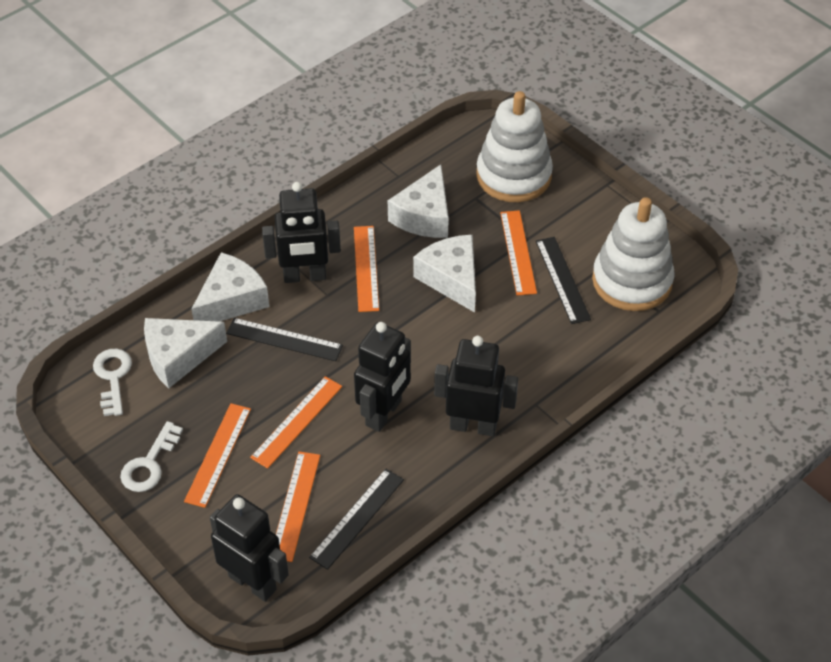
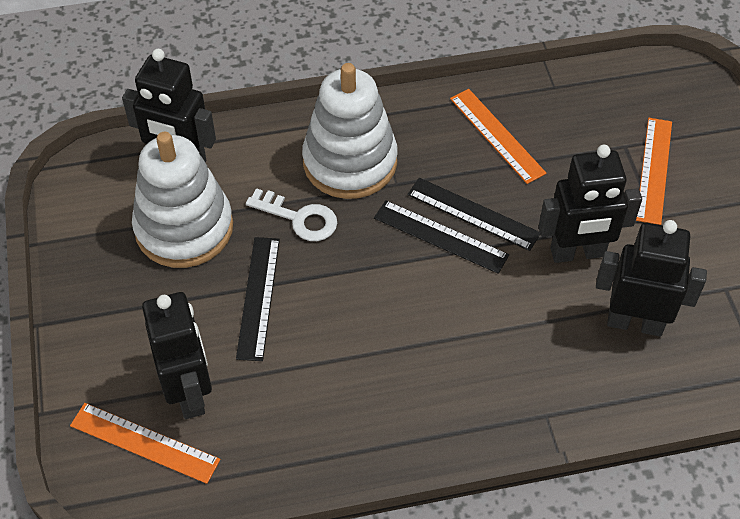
orange ruler: 5 -> 3
white cheese: 4 -> 0
white key: 2 -> 1

